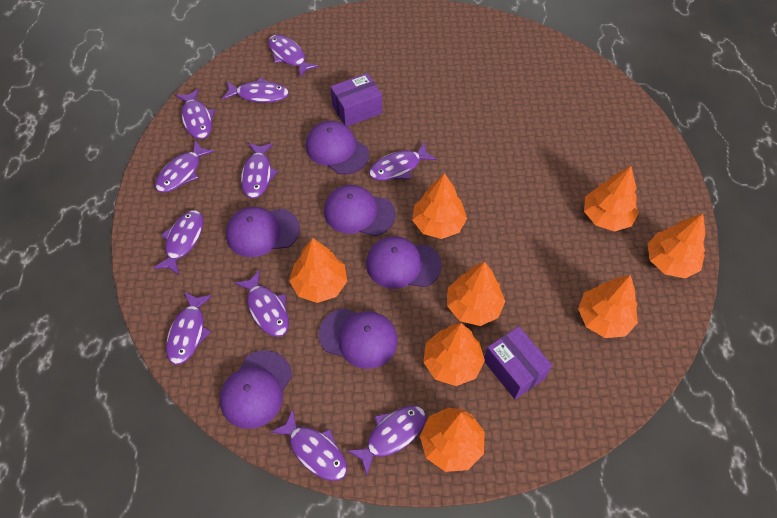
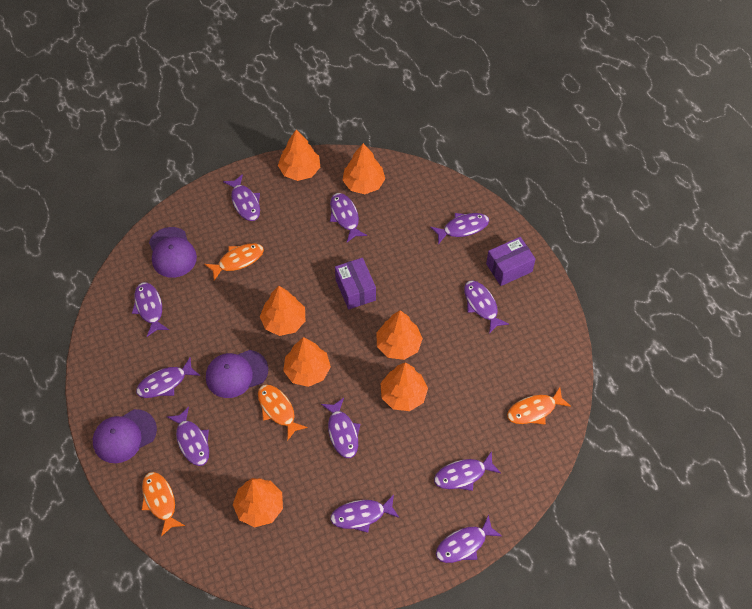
orange fish: 0 -> 4
orange tree: 8 -> 7
purple cap: 6 -> 3

